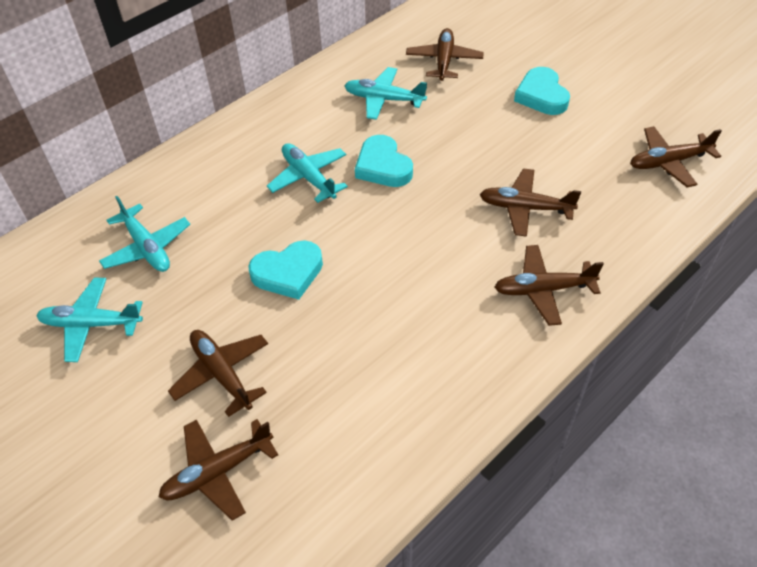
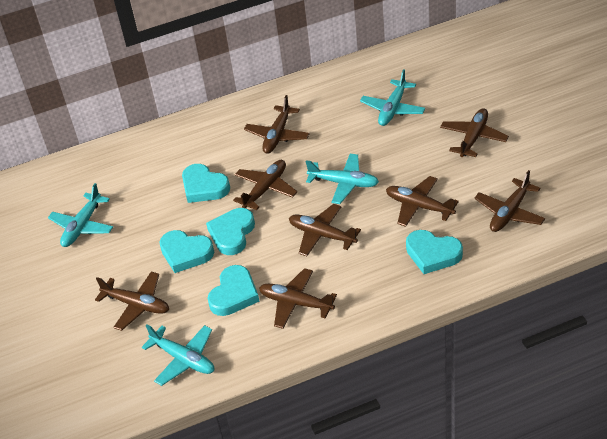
brown plane: 6 -> 8
turquoise heart: 3 -> 5

